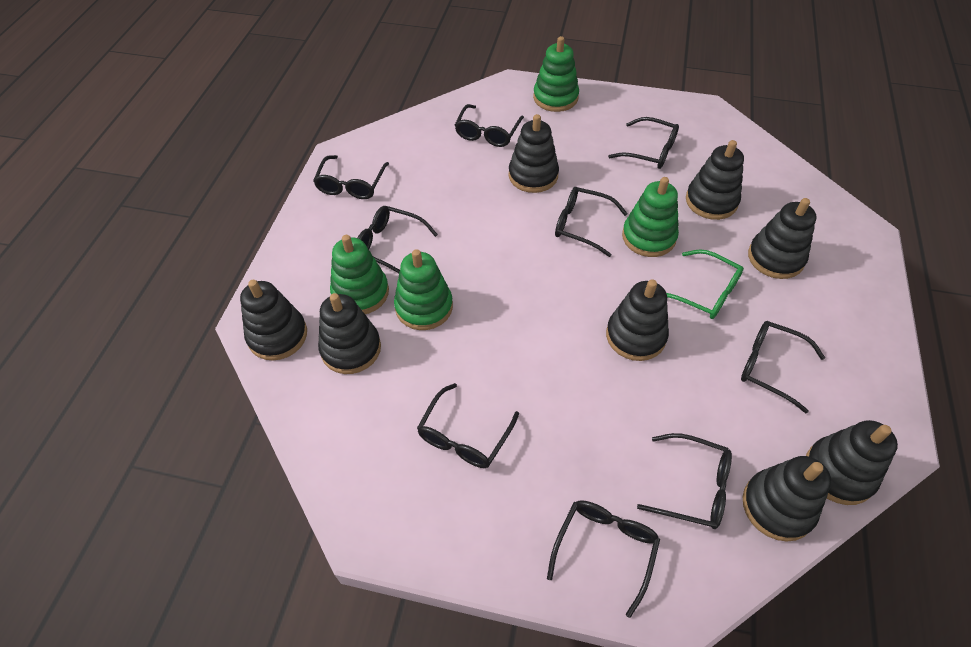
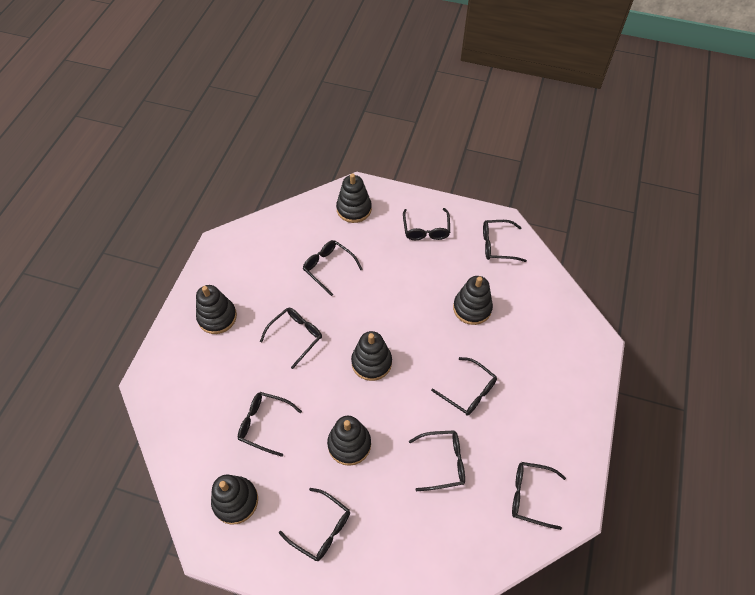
black stacking toy: 8 -> 6
green glasses: 1 -> 0
green stacking toy: 4 -> 0

